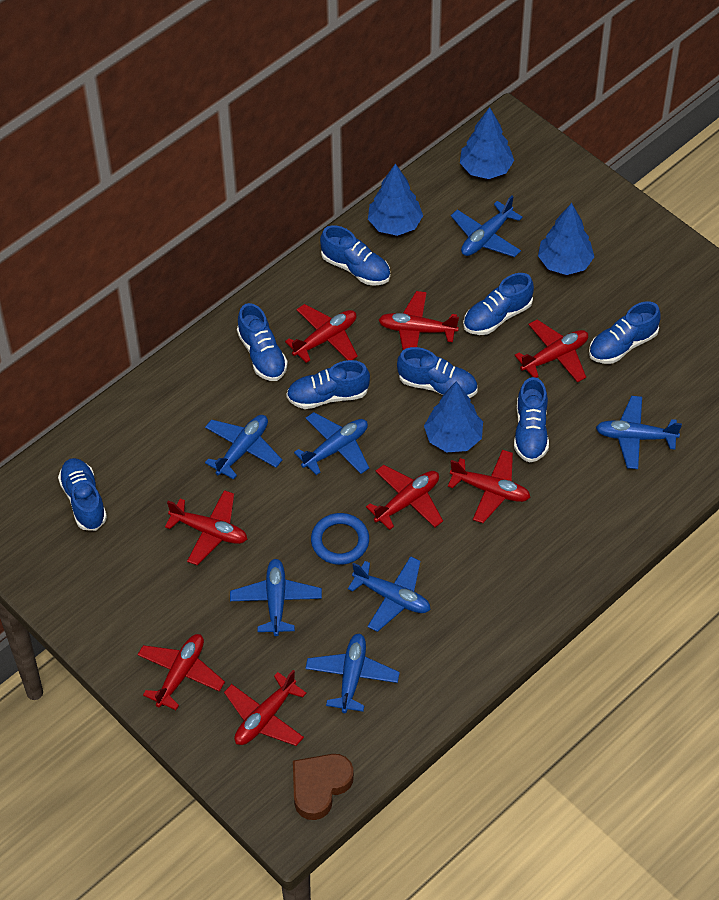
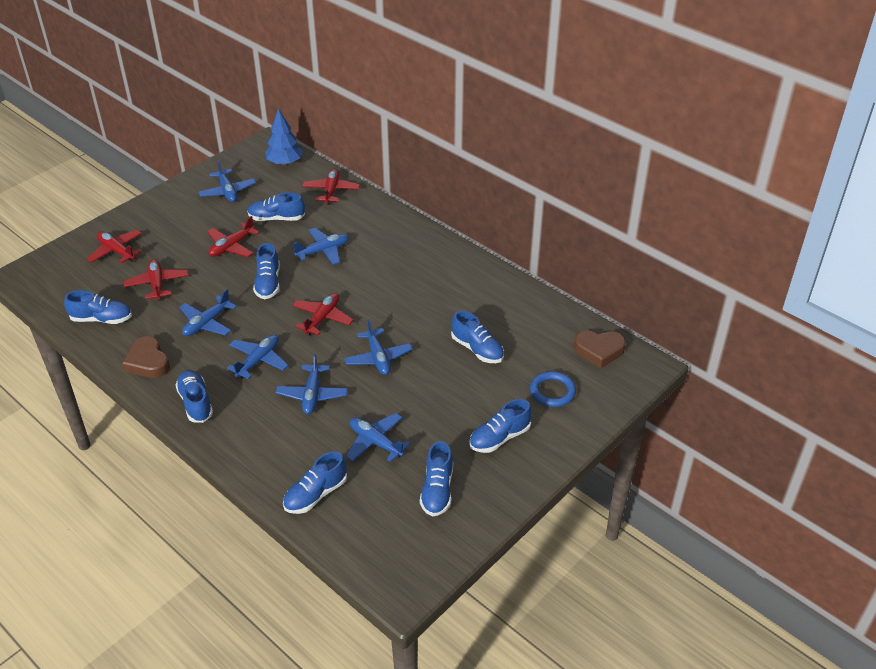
blue tree: 4 -> 1
brown heart: 1 -> 2
red plane: 8 -> 5

